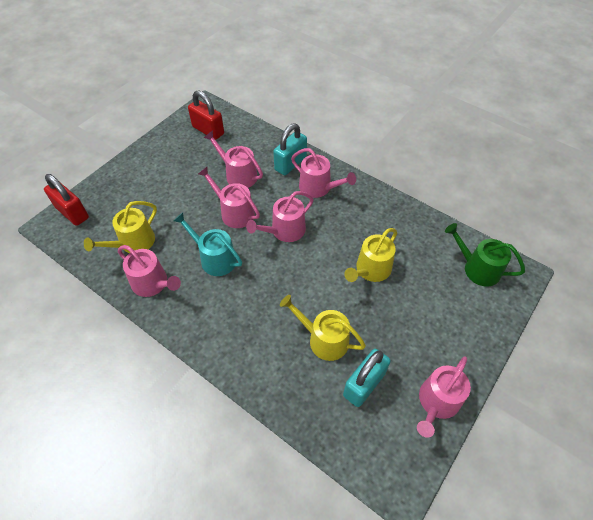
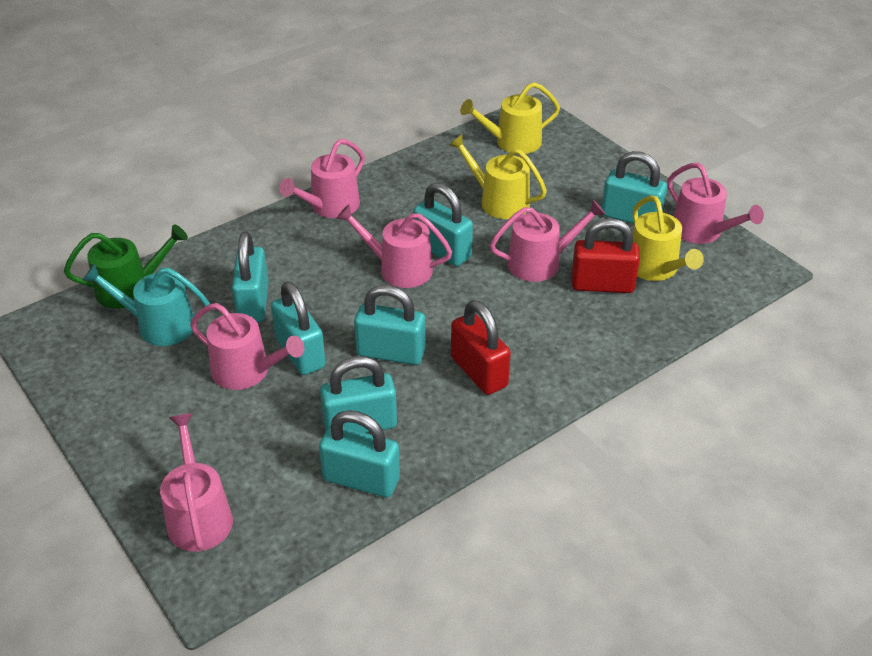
turquoise padlock: 2 -> 7

